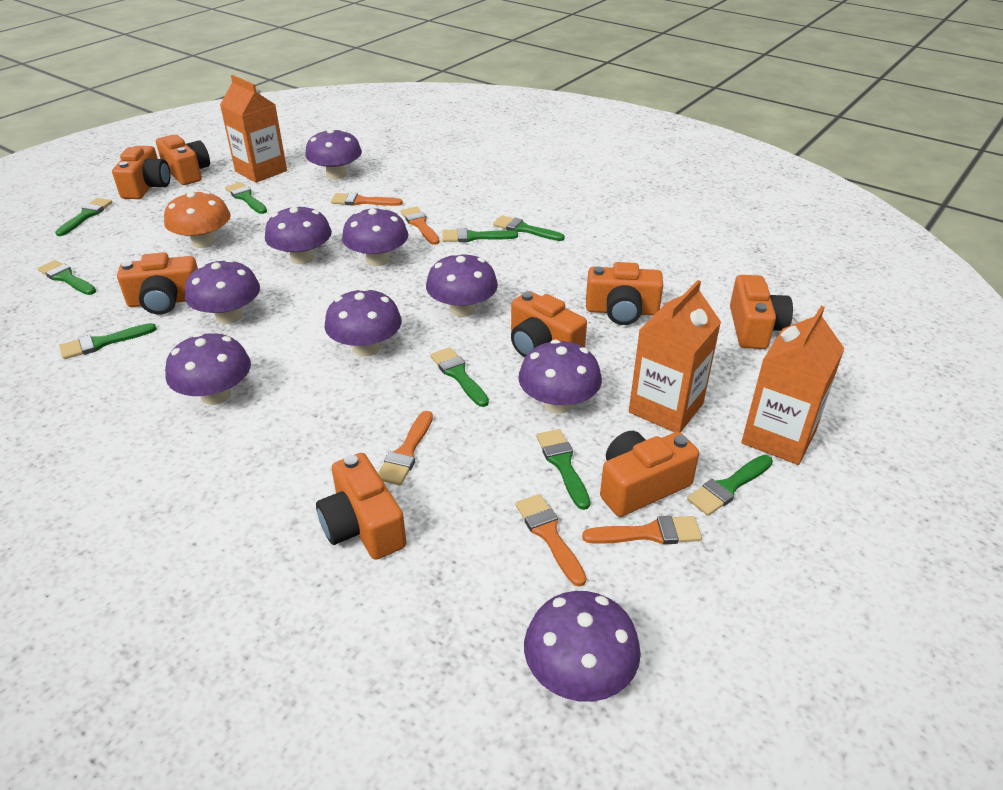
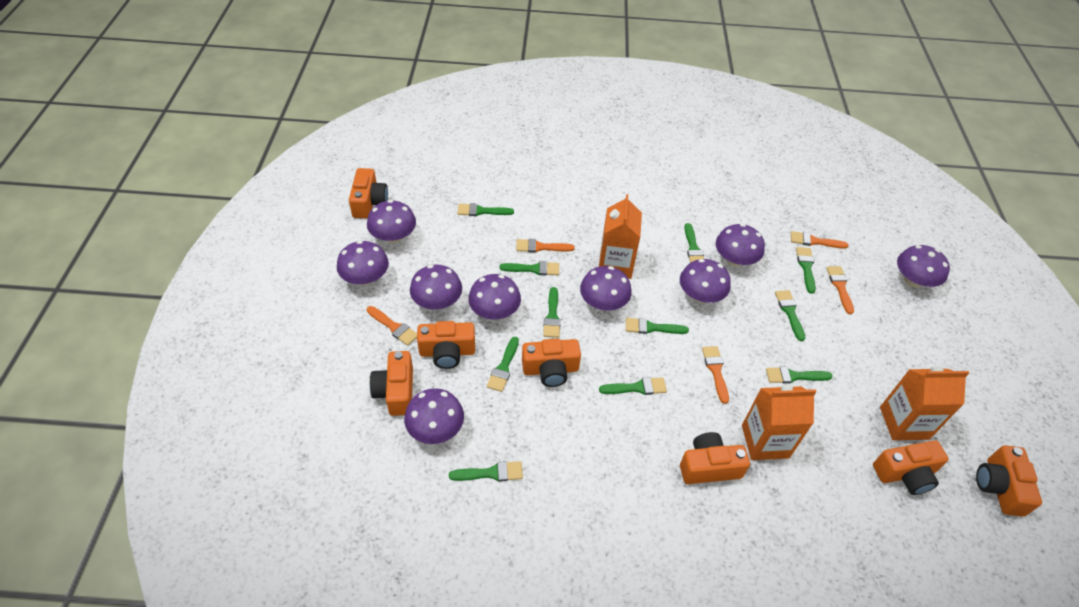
green brush: 9 -> 11
orange camera: 8 -> 7
orange mushroom: 1 -> 0

